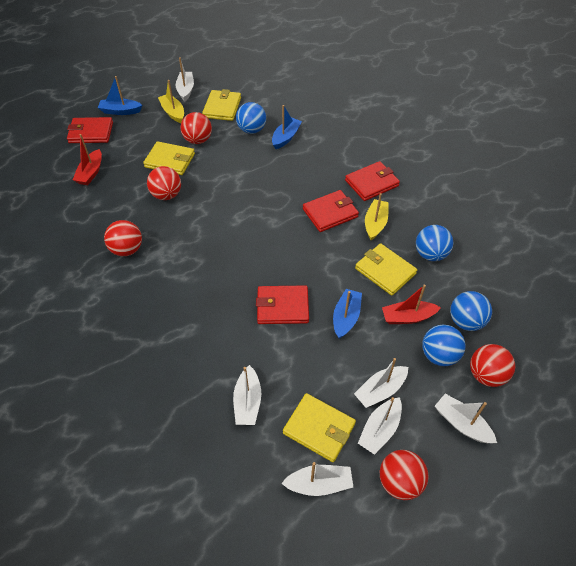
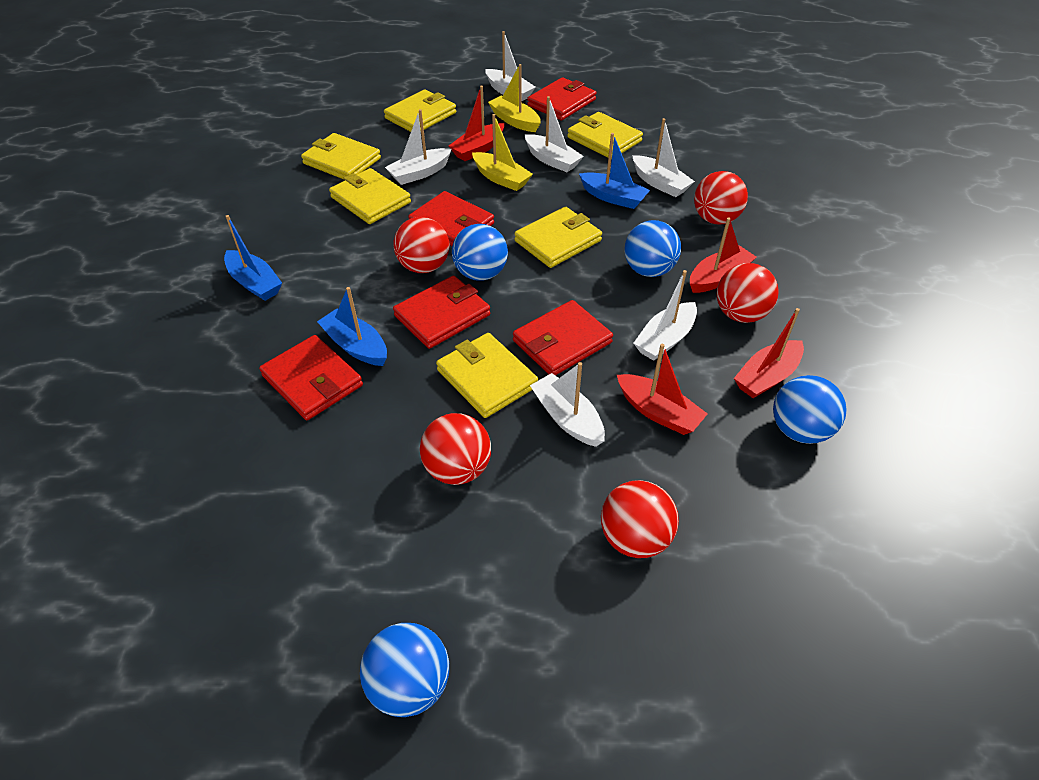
red boat: 2 -> 4
red wallet: 4 -> 5
yellow wallet: 4 -> 6

